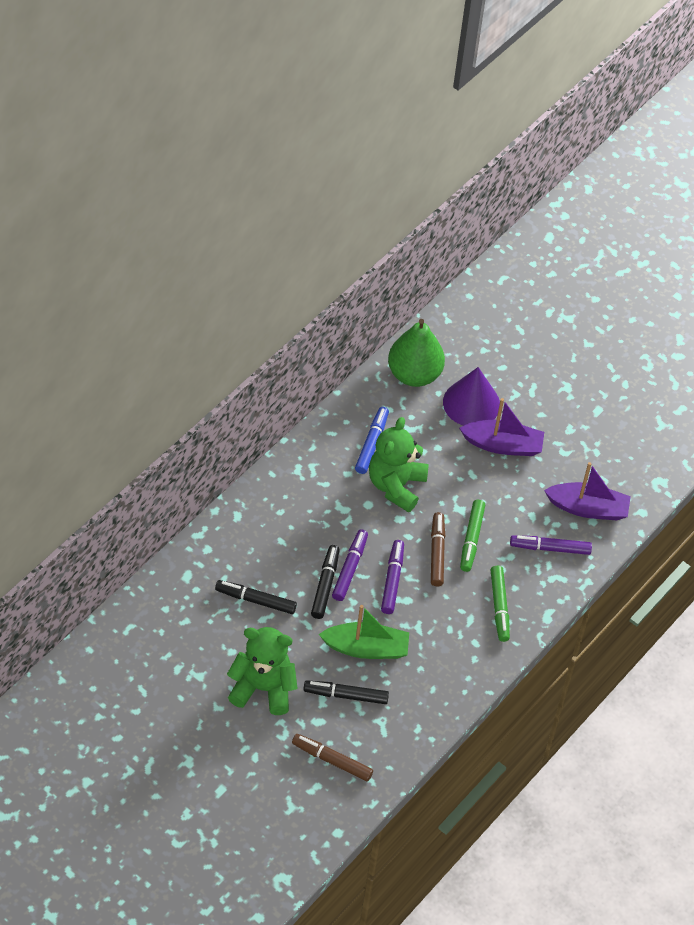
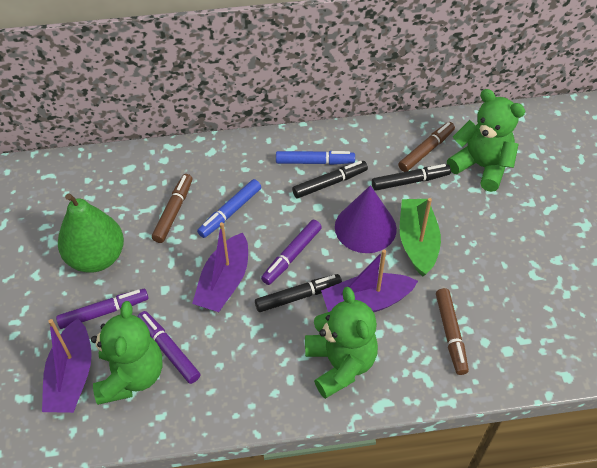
blue marker: 1 -> 2
brown marker: 2 -> 3
green marker: 2 -> 0
green teddy bear: 2 -> 3
purple boat: 2 -> 3

